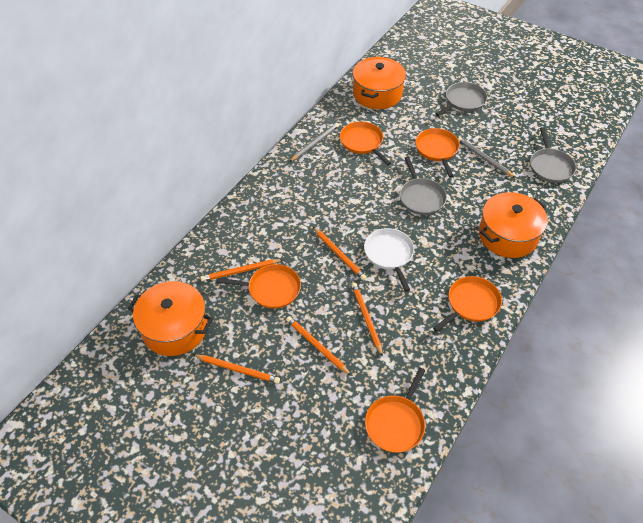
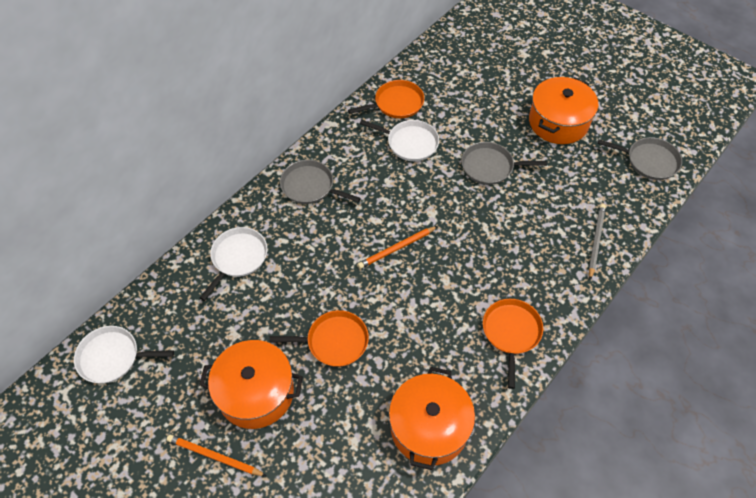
grey pencil: 2 -> 1
orange pan: 5 -> 3
orange pencil: 5 -> 2
white pan: 1 -> 3

